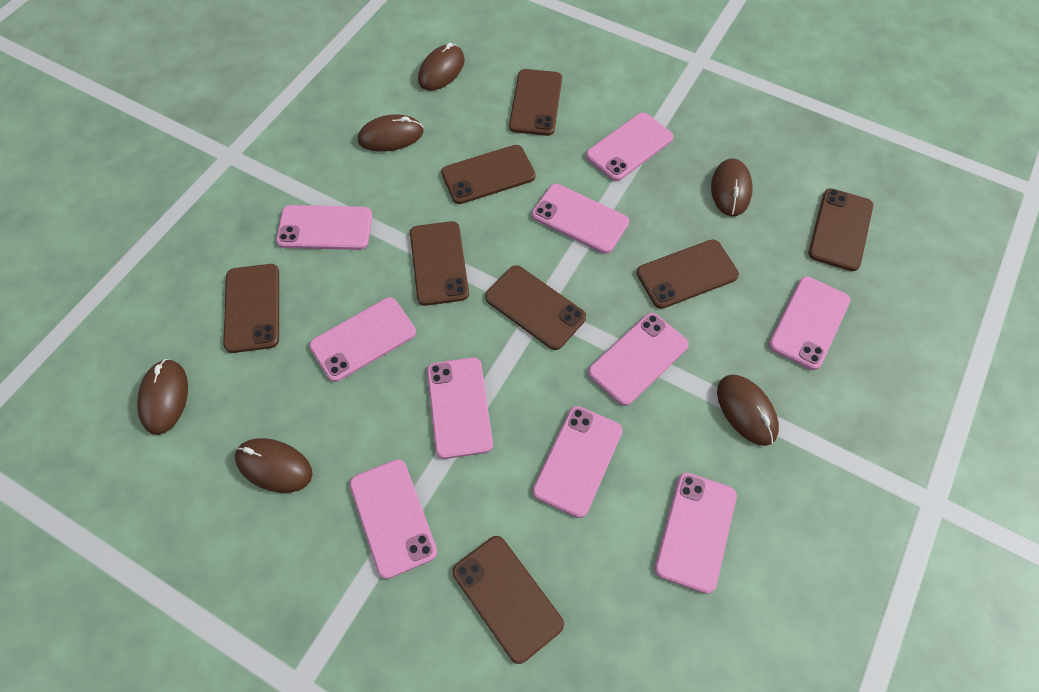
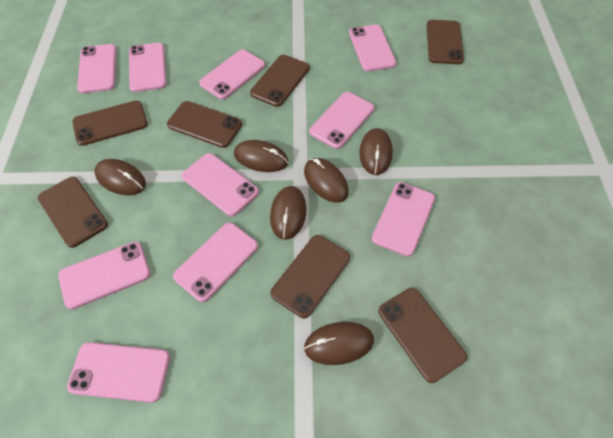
brown phone: 8 -> 7

